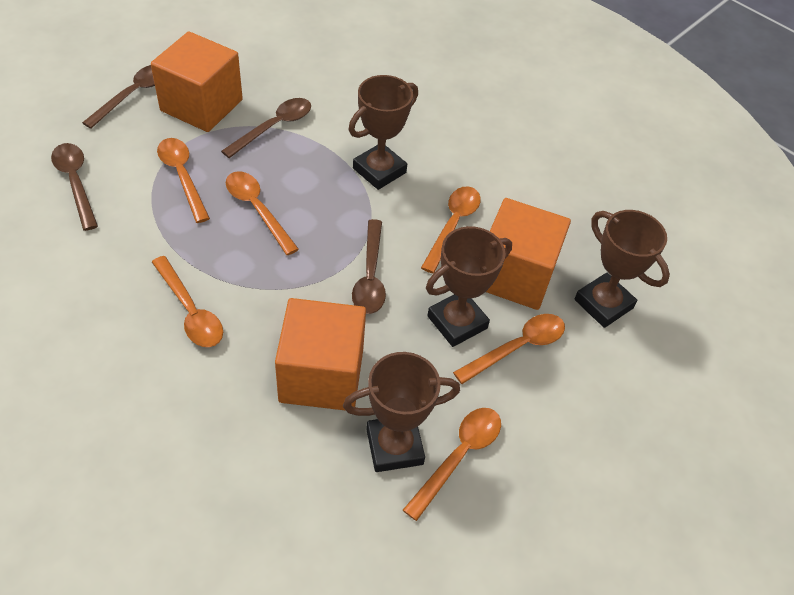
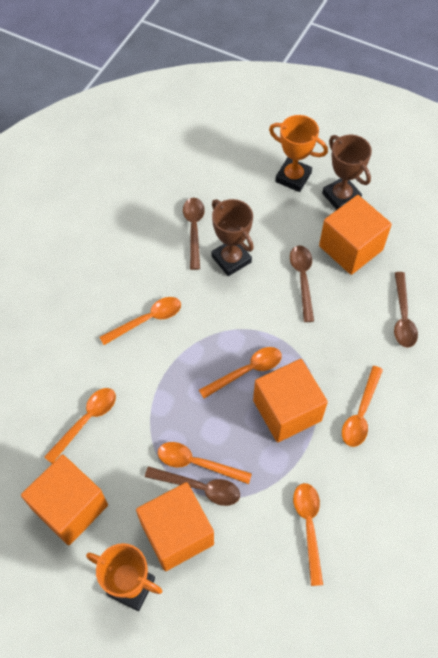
brown trophy: 4 -> 2
orange cube: 3 -> 4
orange trophy: 0 -> 2

